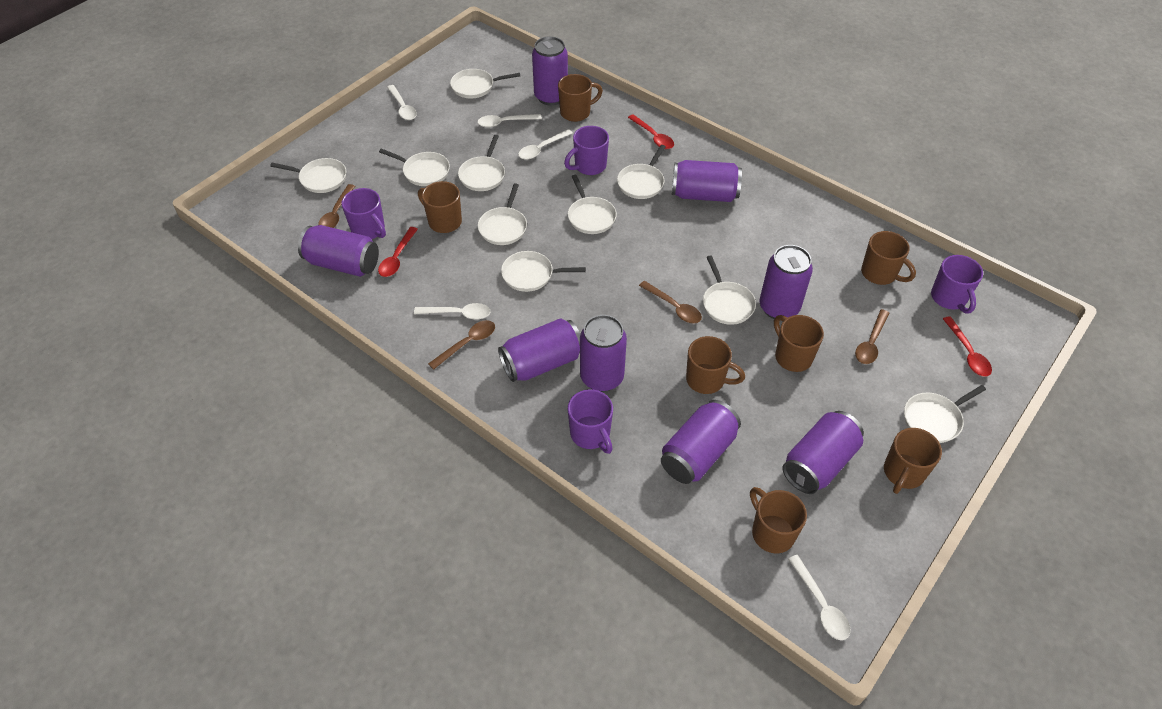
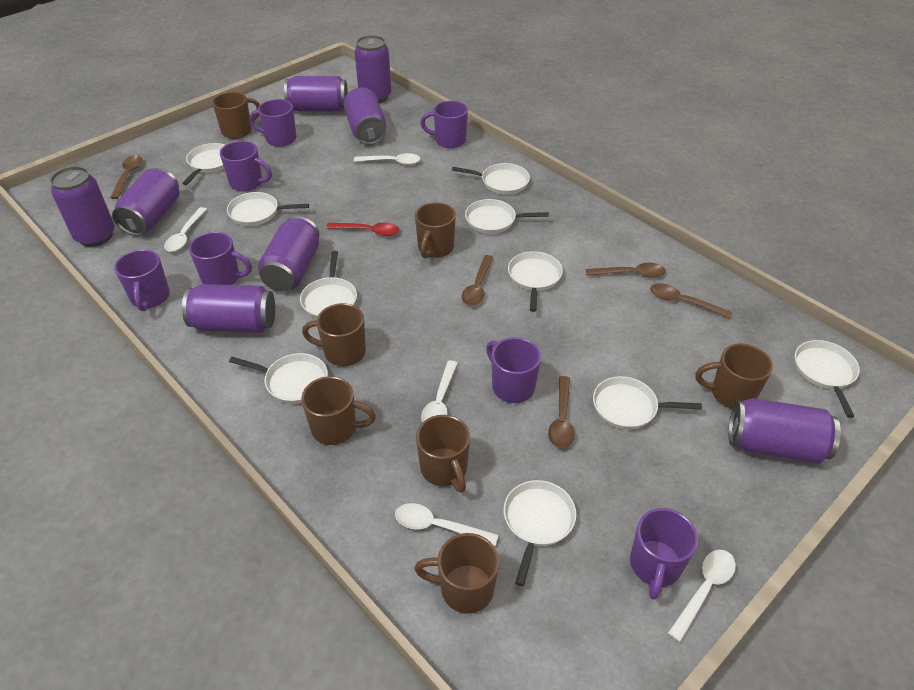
brown spoon: 4 -> 5
purple mug: 4 -> 7
red spoon: 3 -> 1

